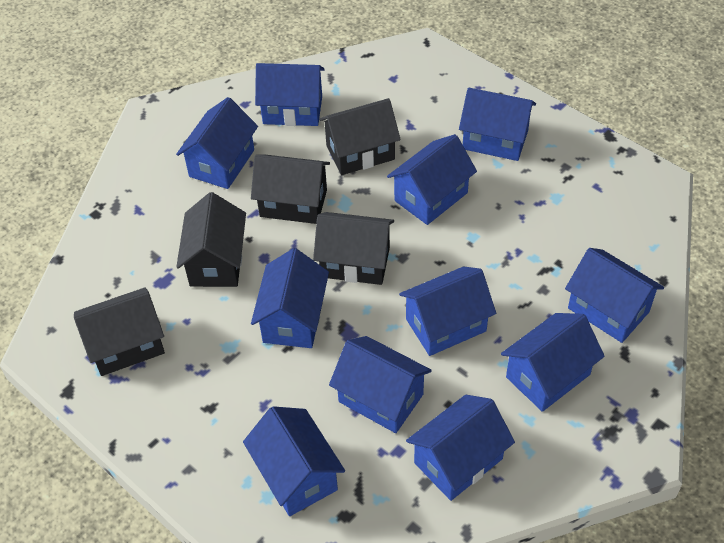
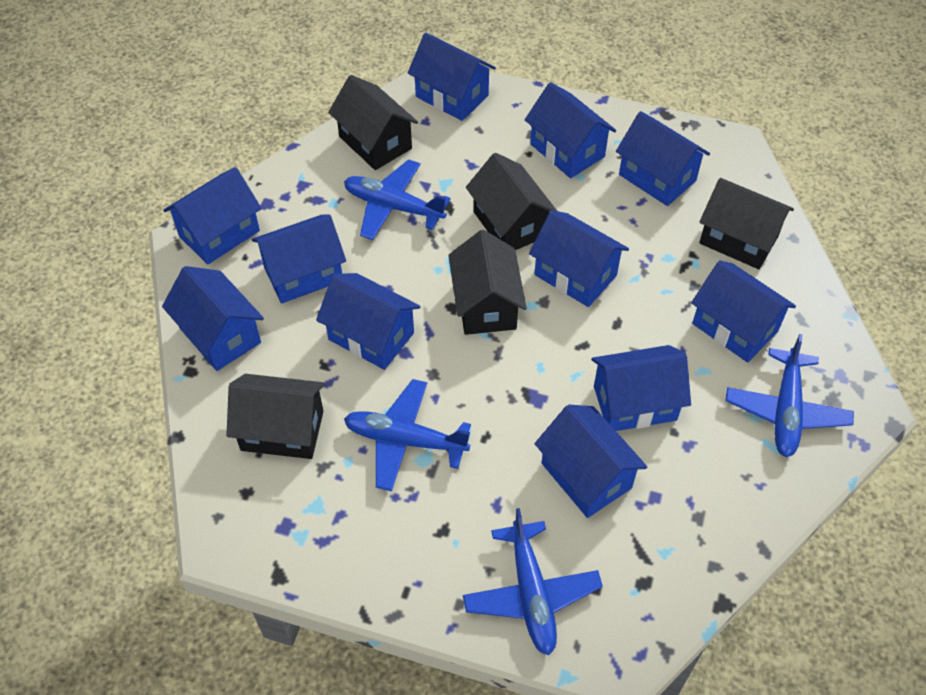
blue plane: 0 -> 4

